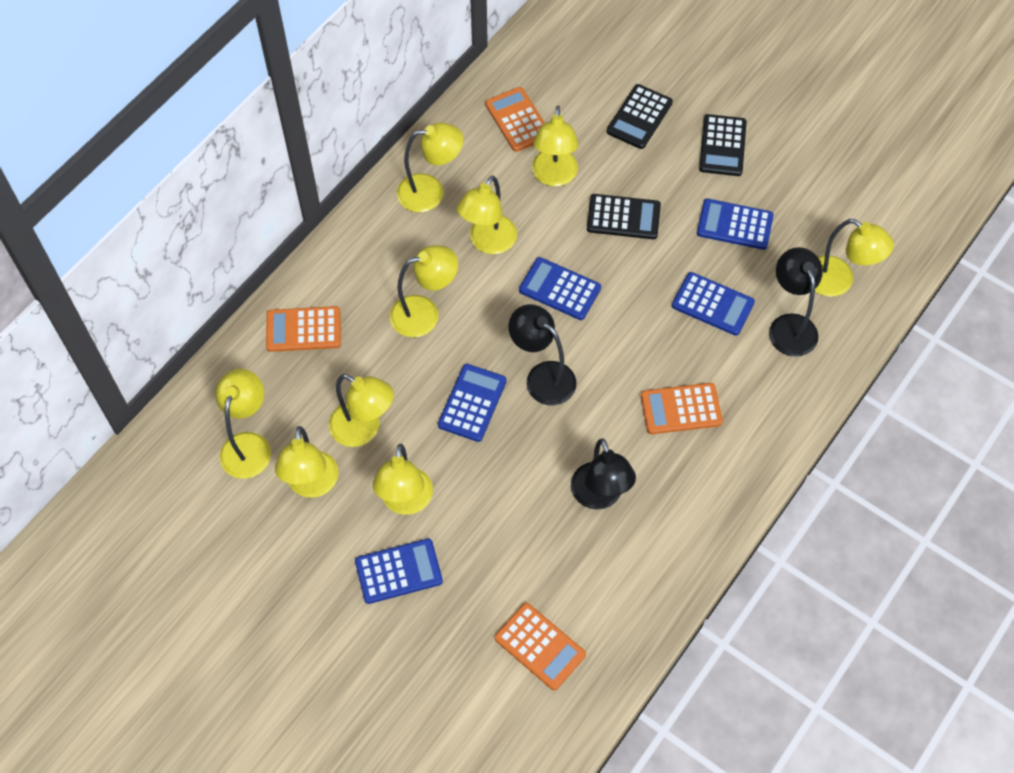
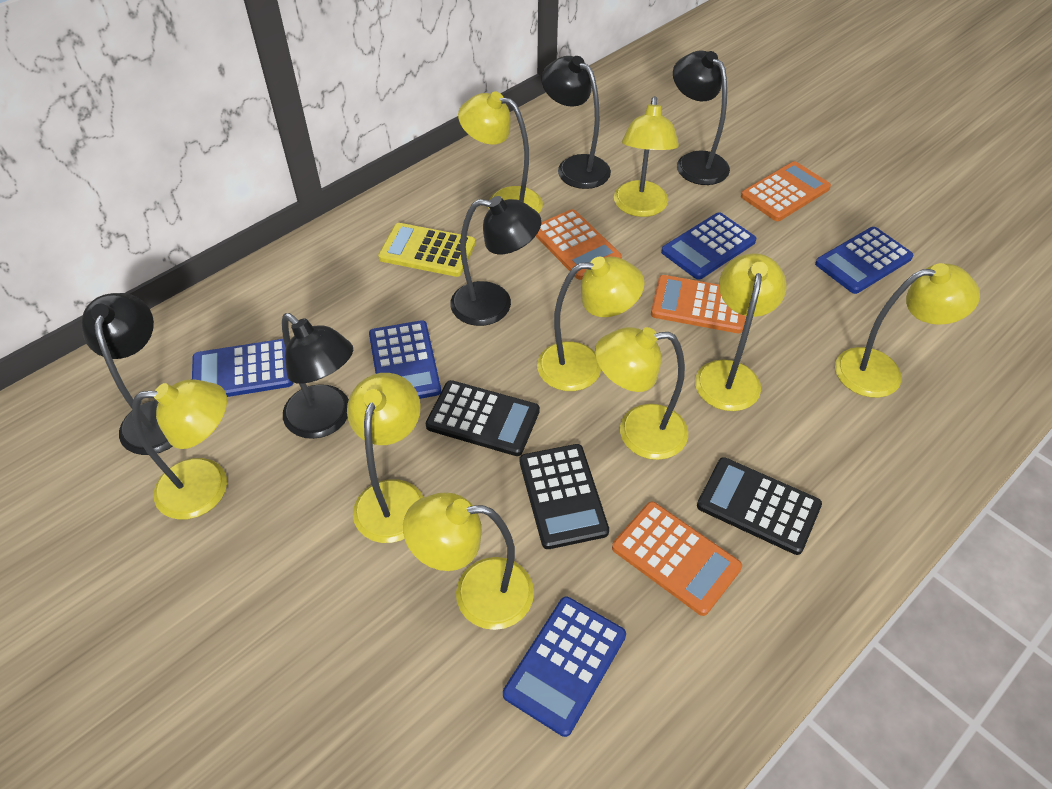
black lamp: 3 -> 5
yellow calculator: 0 -> 1

